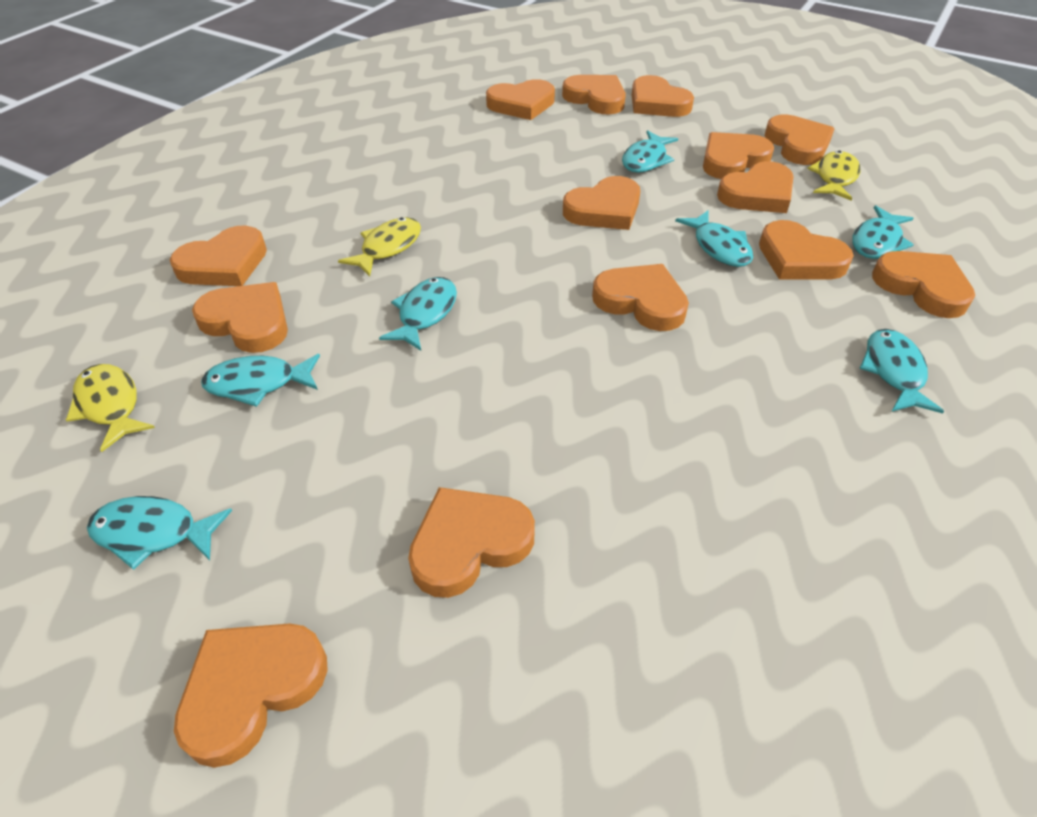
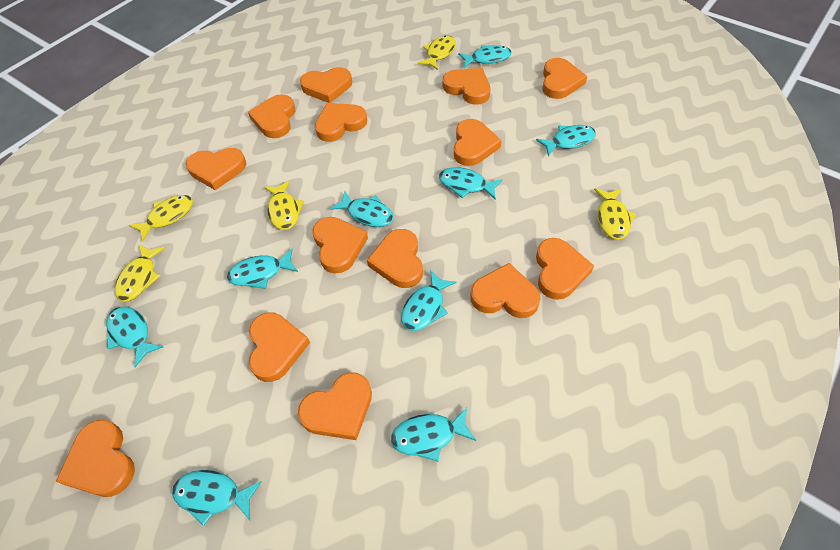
turquoise fish: 7 -> 9
yellow fish: 3 -> 5

